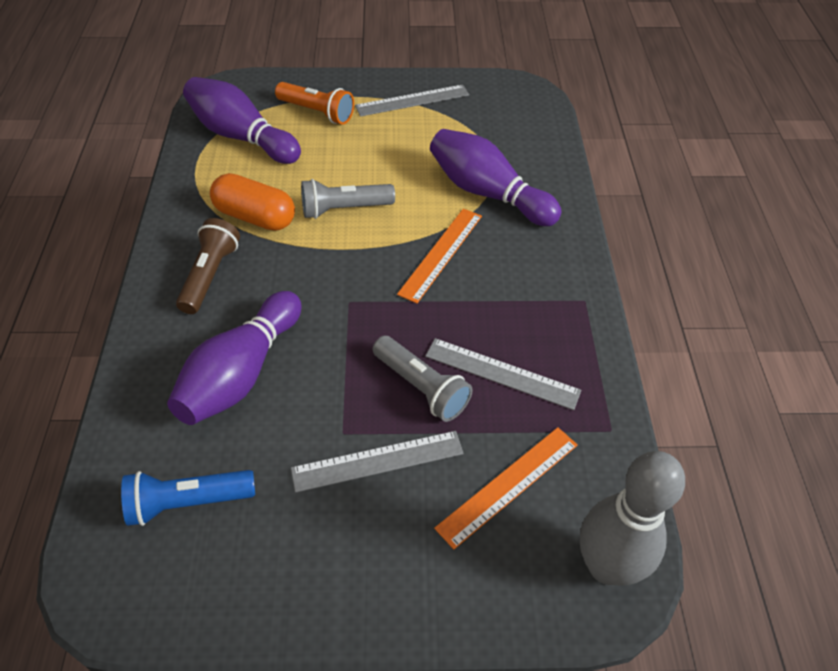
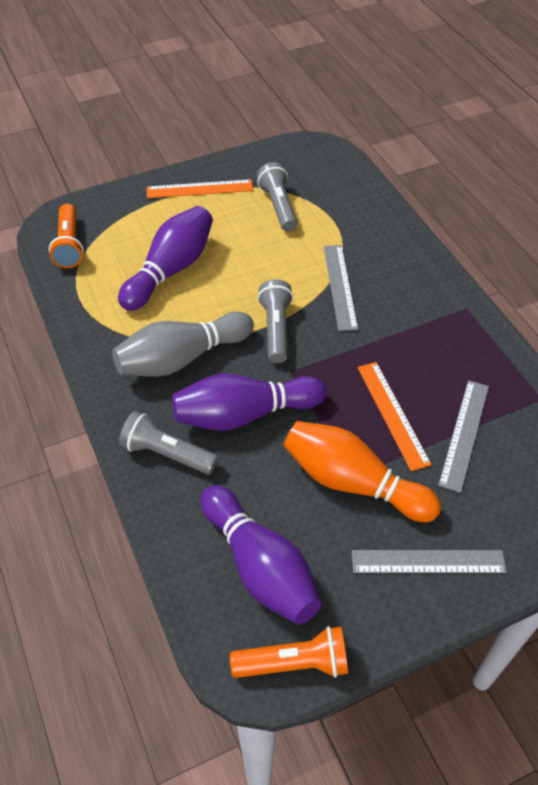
blue flashlight: 1 -> 0
brown flashlight: 1 -> 0
grey flashlight: 2 -> 3
orange bowling pin: 0 -> 1
orange capsule: 1 -> 0
orange flashlight: 1 -> 2

